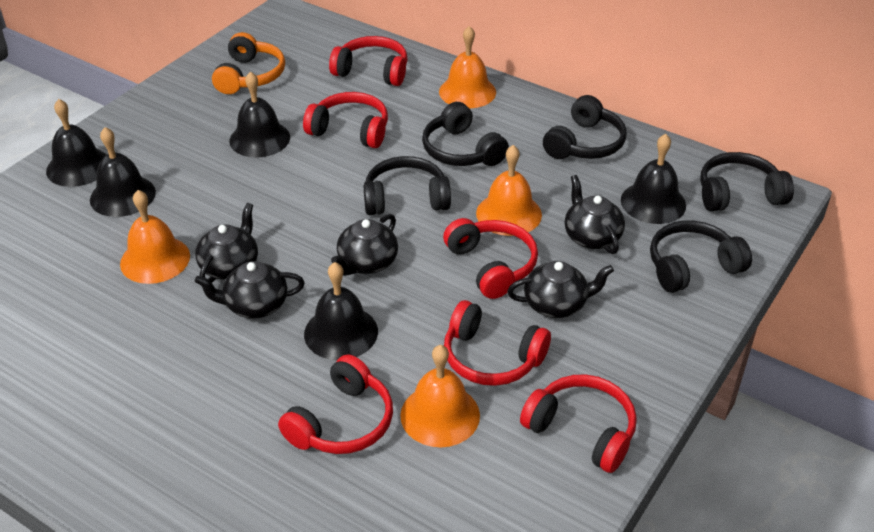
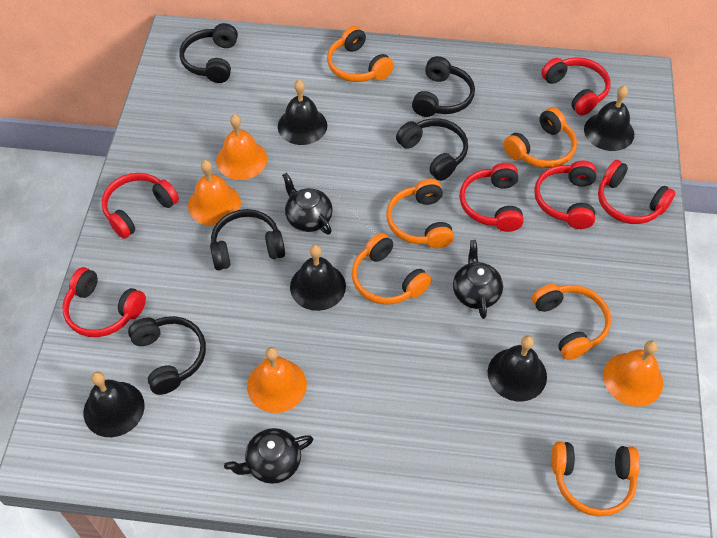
black teapot: 5 -> 3
orange headphones: 1 -> 6

